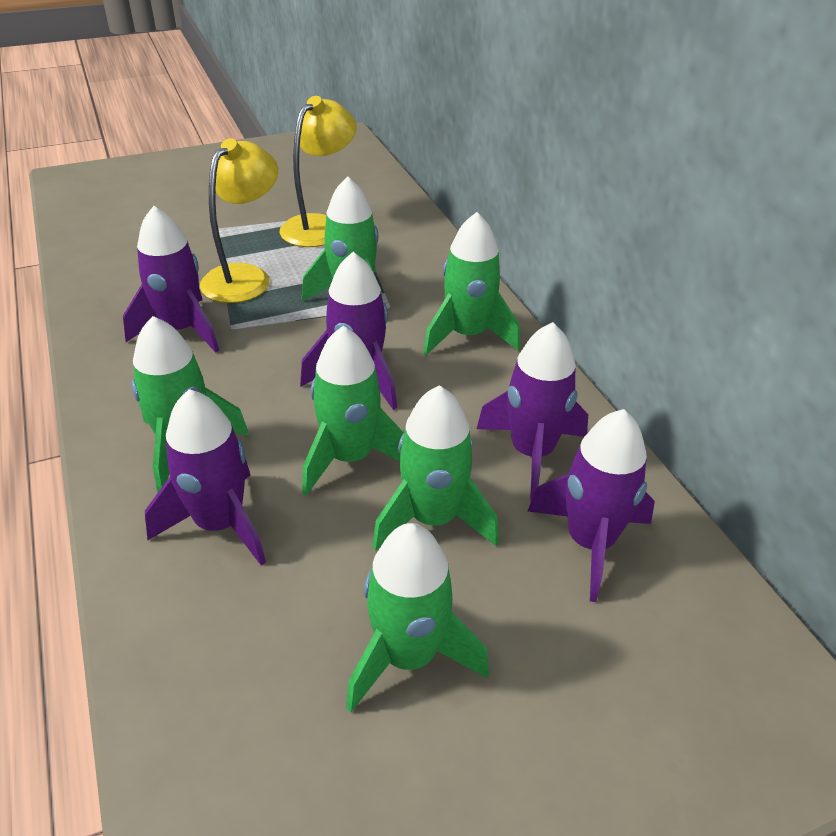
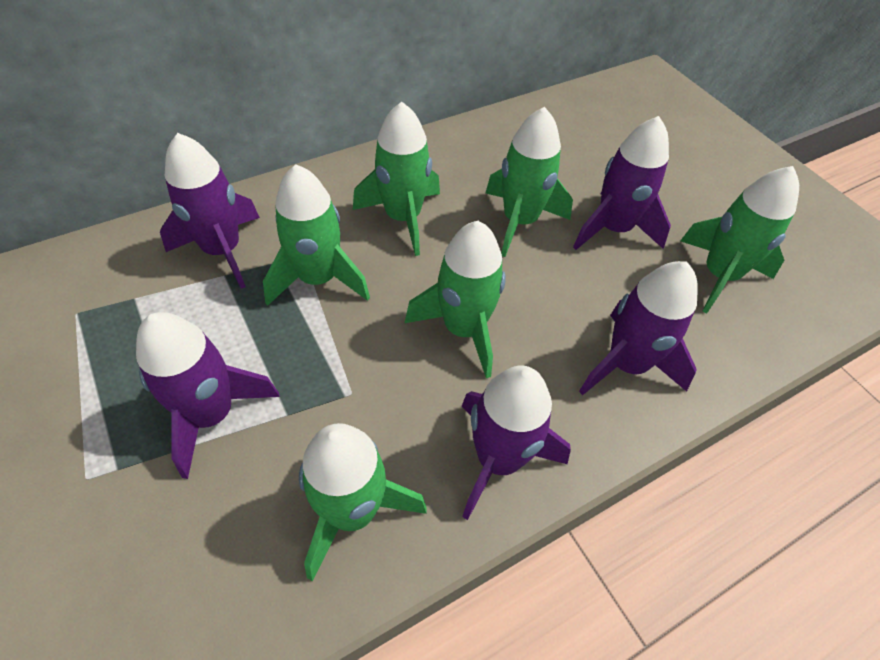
yellow lamp: 2 -> 0

